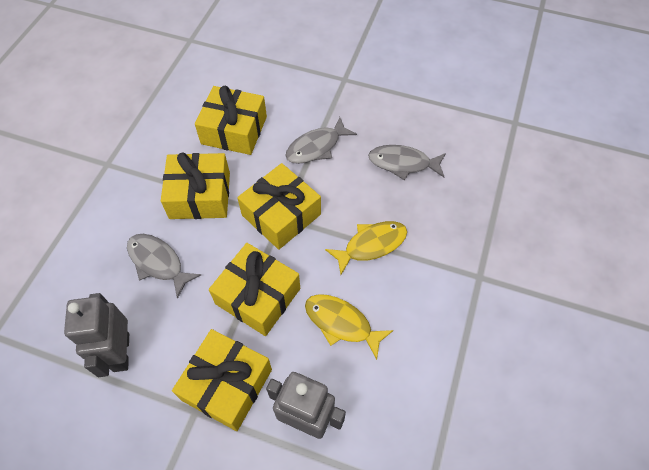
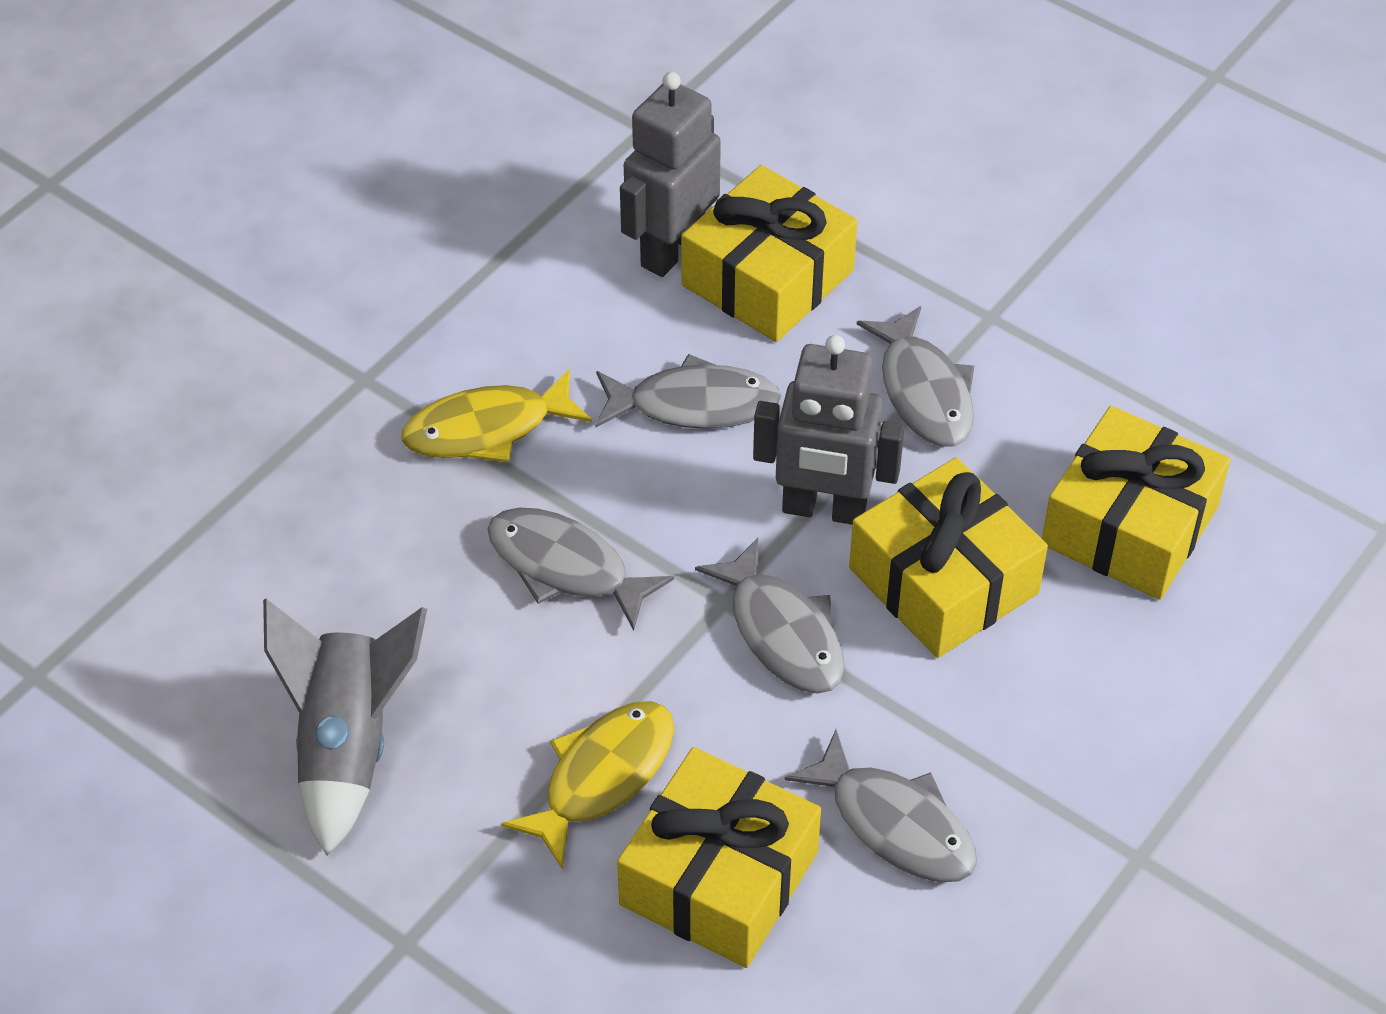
grey fish: 3 -> 5
grey rocket: 0 -> 1
yellow gift: 5 -> 4

